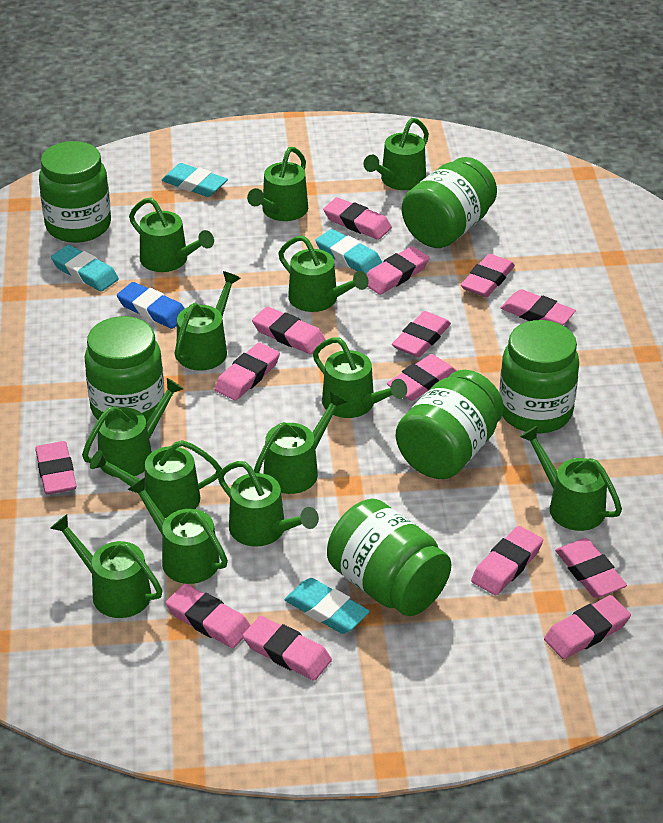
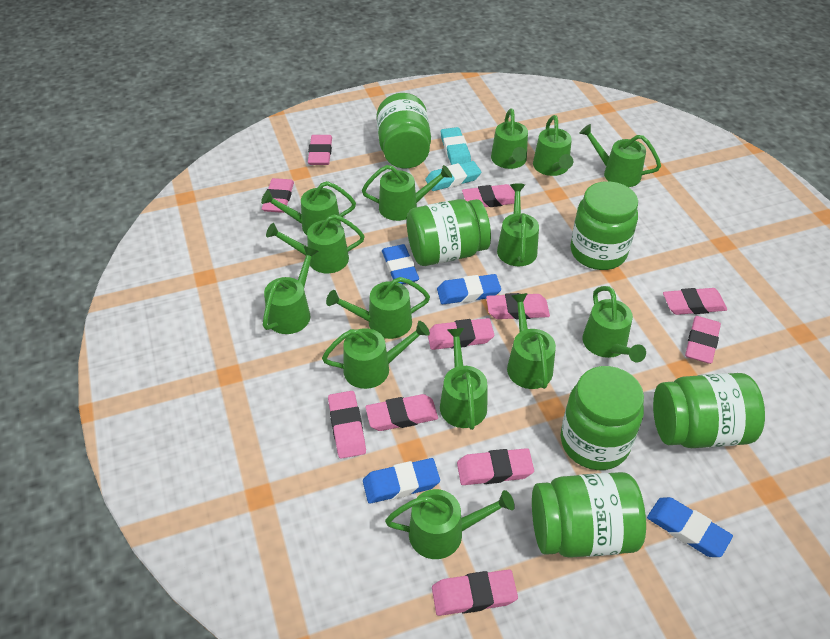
blue eraser: 1 -> 4
green watering can: 13 -> 14
pink eraser: 14 -> 11
turquoise eraser: 4 -> 2

